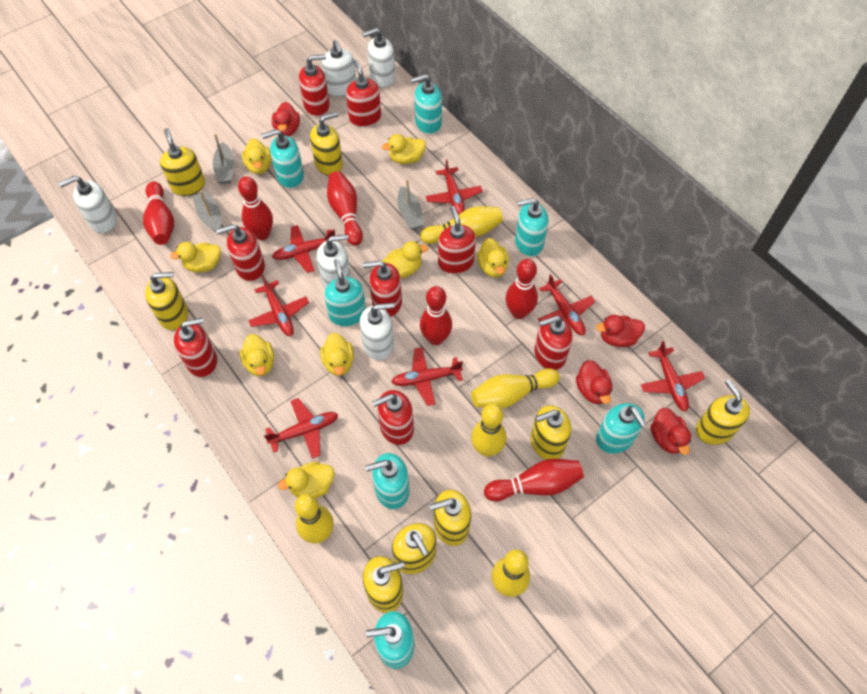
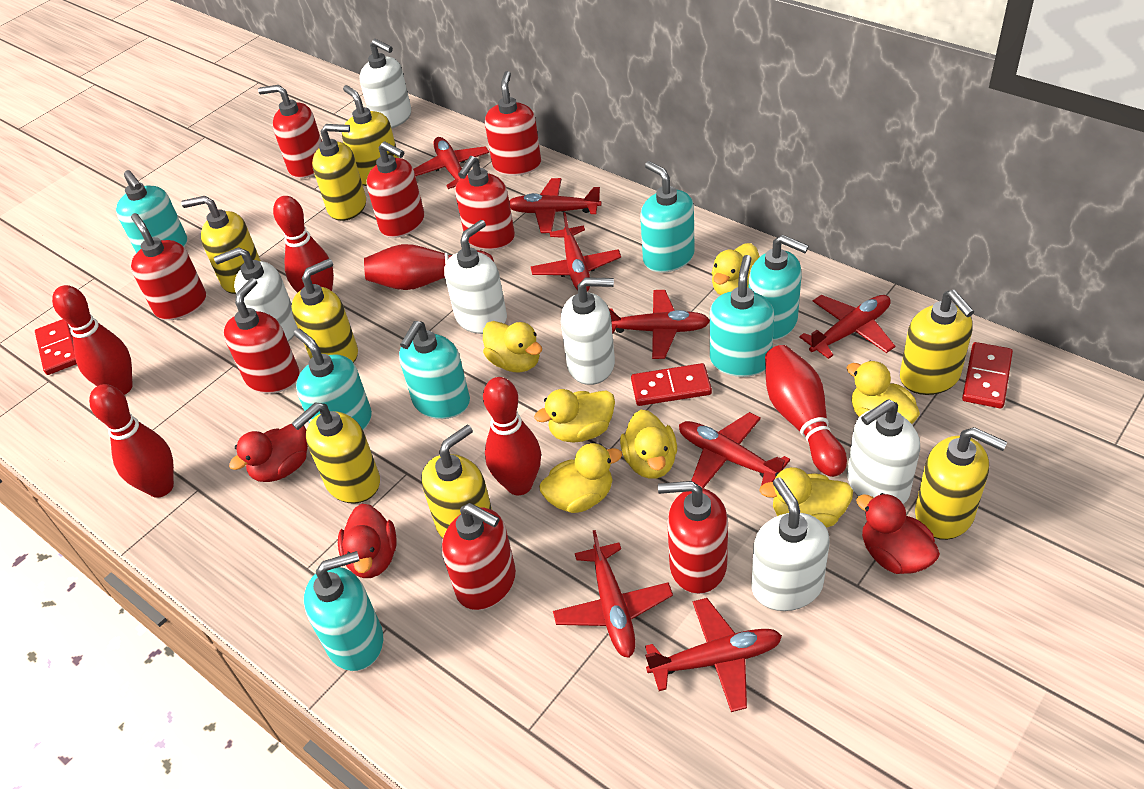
grey boat: 3 -> 0
red domino: 0 -> 3
red duck: 4 -> 3
red plane: 7 -> 8
white soap dispenser: 5 -> 6
yellow bowling pin: 5 -> 0
yellow duck: 8 -> 7

